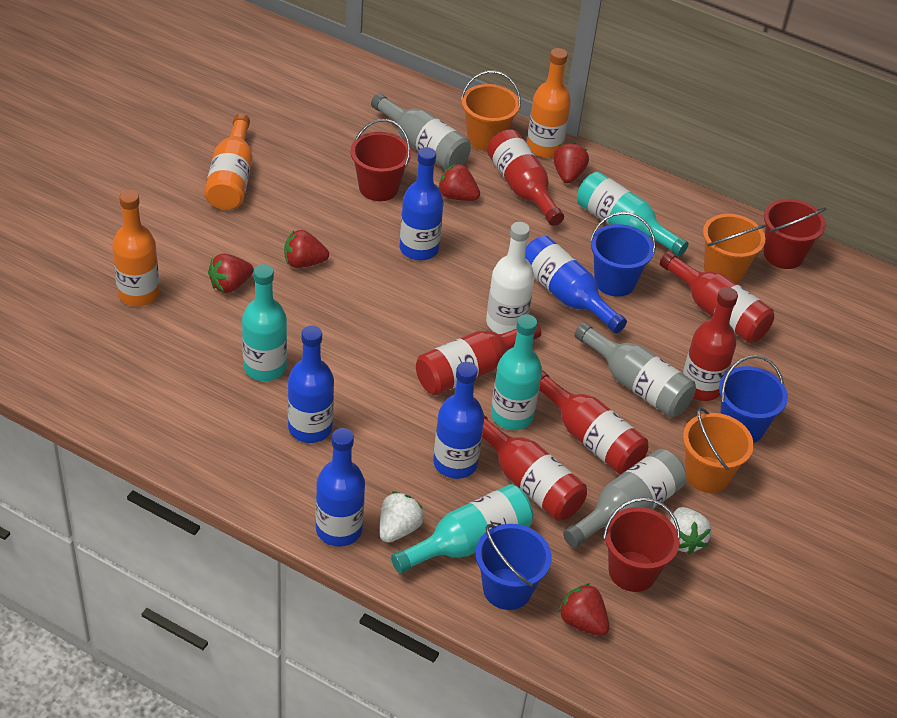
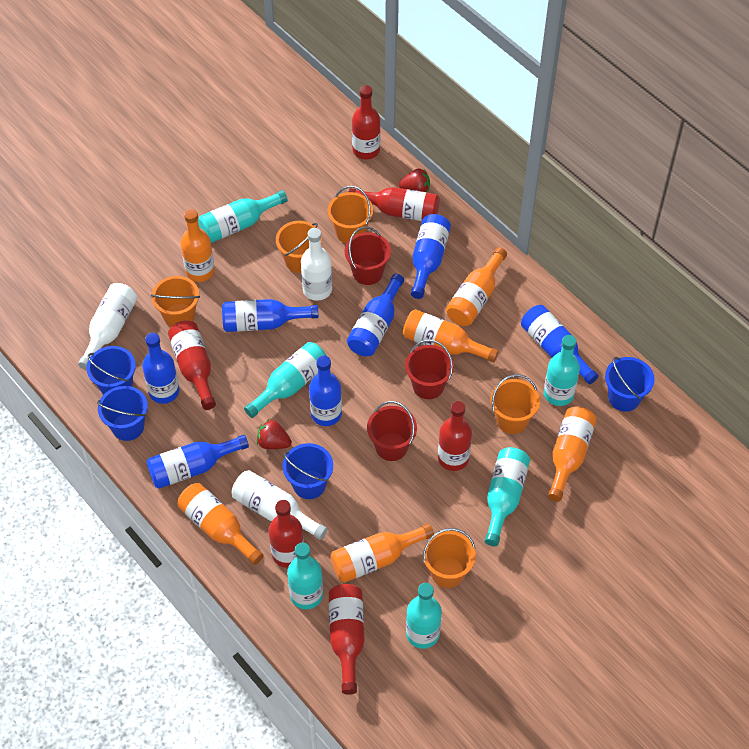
blue bottle: 5 -> 7
blue bucket: 3 -> 4
grey bottle: 3 -> 0
orange bottle: 3 -> 6
orange bucket: 3 -> 5
red strawberry: 5 -> 2
turquoise bottle: 4 -> 6
white bottle: 1 -> 3
white strawberry: 2 -> 0

